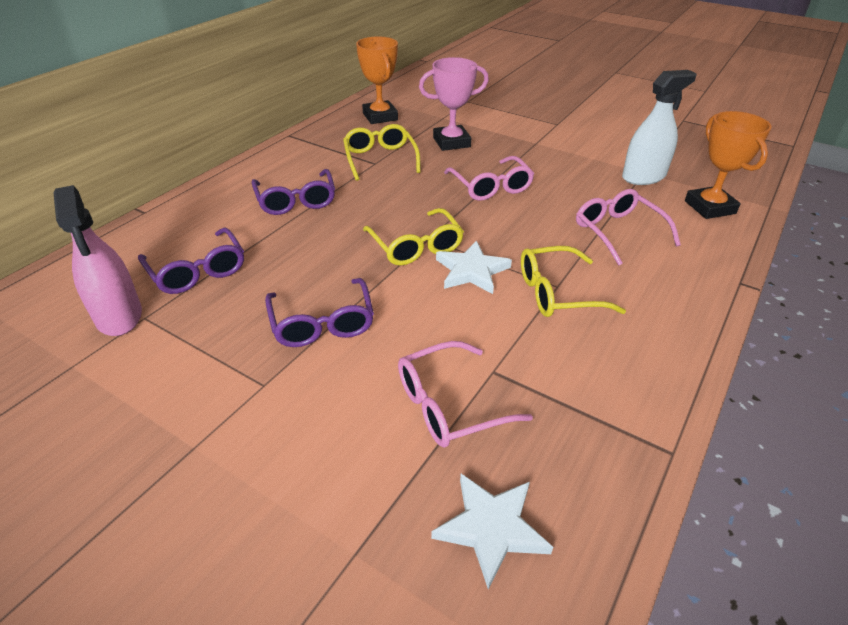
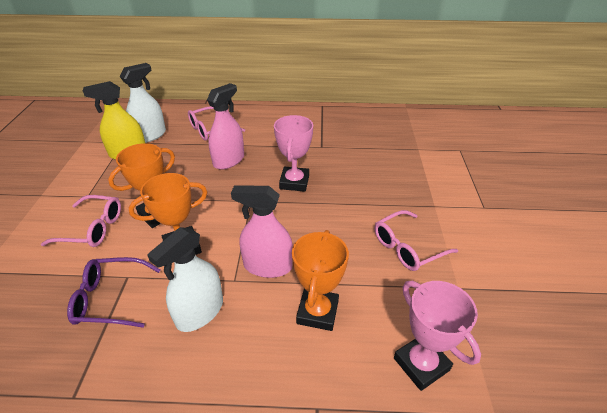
orange trophy: 2 -> 3
pink spray bottle: 1 -> 2
pink trophy: 1 -> 2
purple glasses: 3 -> 1
white spray bottle: 1 -> 2
white star: 2 -> 0
yellow glasses: 3 -> 0
yellow spray bottle: 0 -> 1

